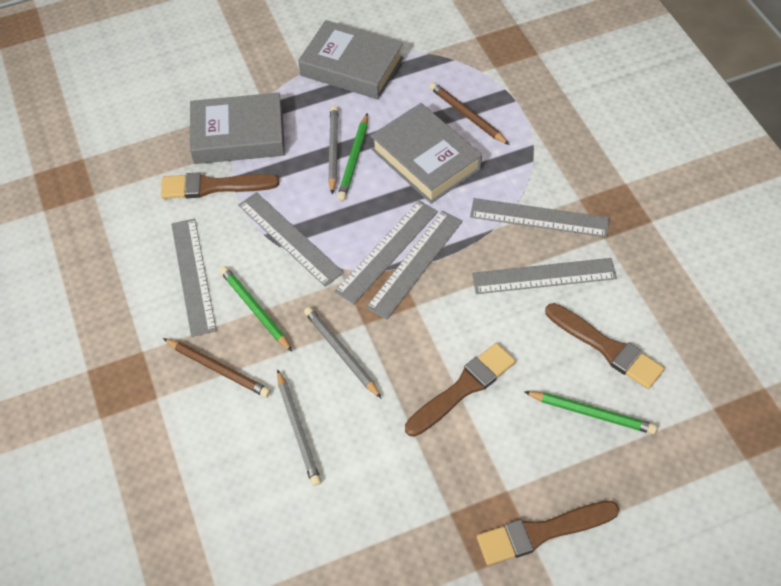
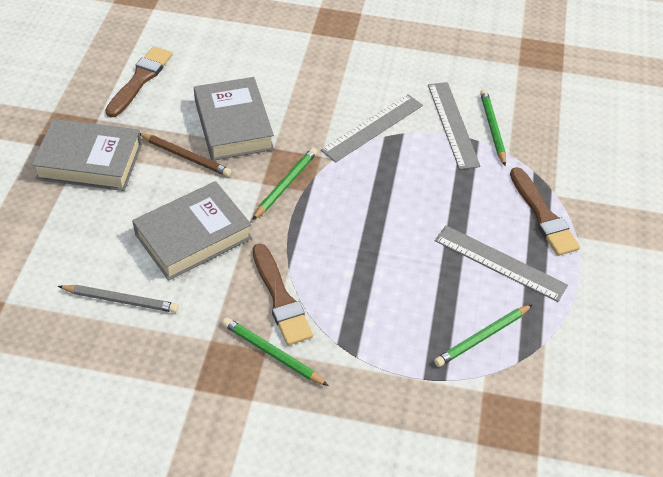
brown brush: 4 -> 3
brown pencil: 2 -> 1
green pencil: 3 -> 4
grey pencil: 3 -> 1
grey ruler: 6 -> 3

